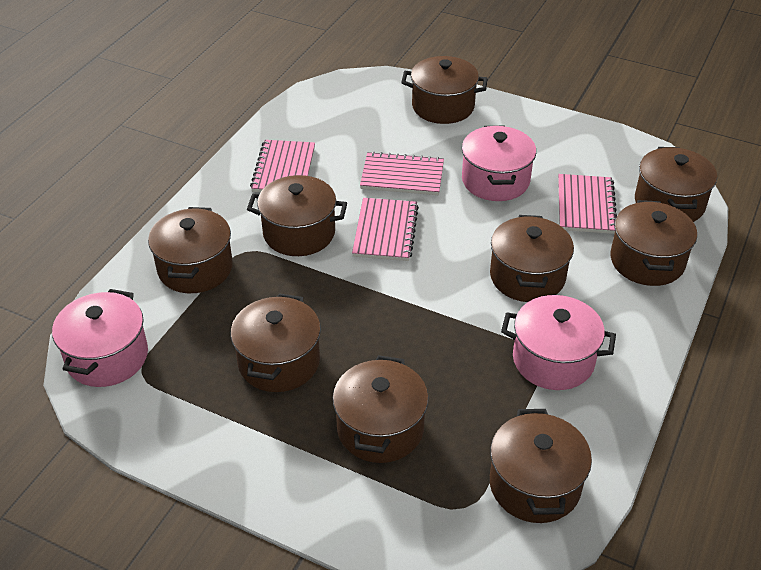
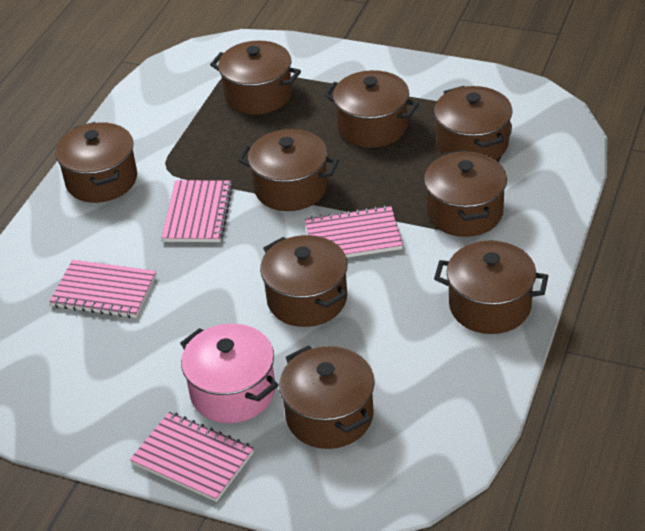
pink pot: 3 -> 1

